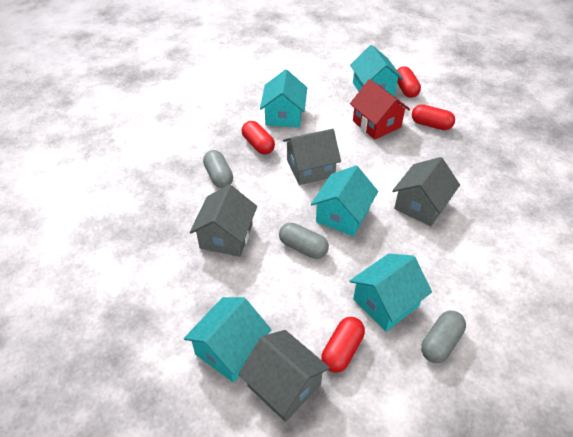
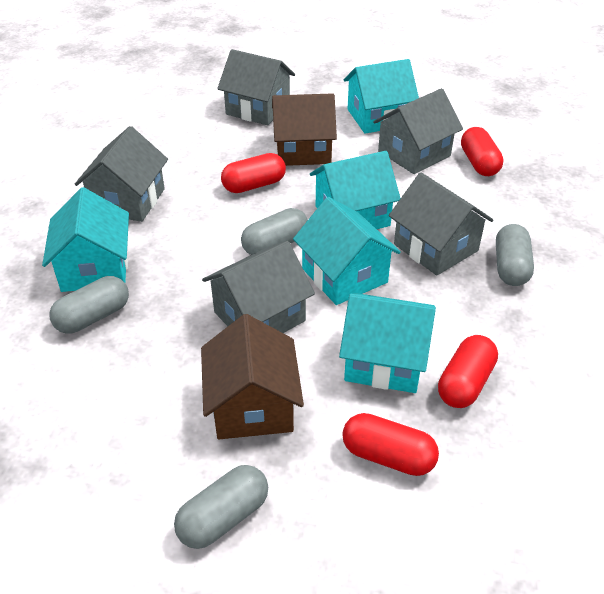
brown house: 0 -> 2
grey capsule: 3 -> 4
grey house: 4 -> 5
red house: 1 -> 0

